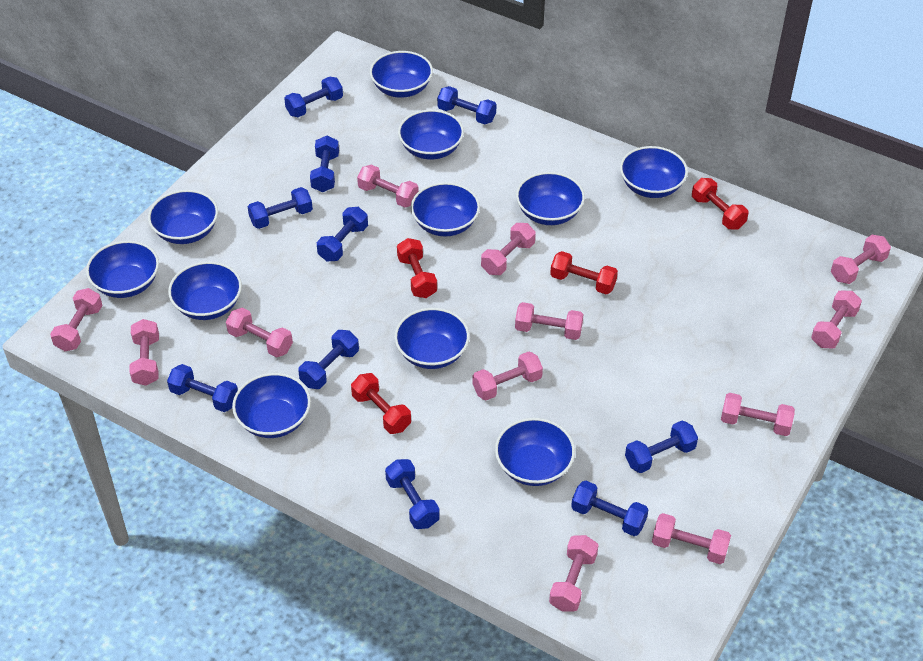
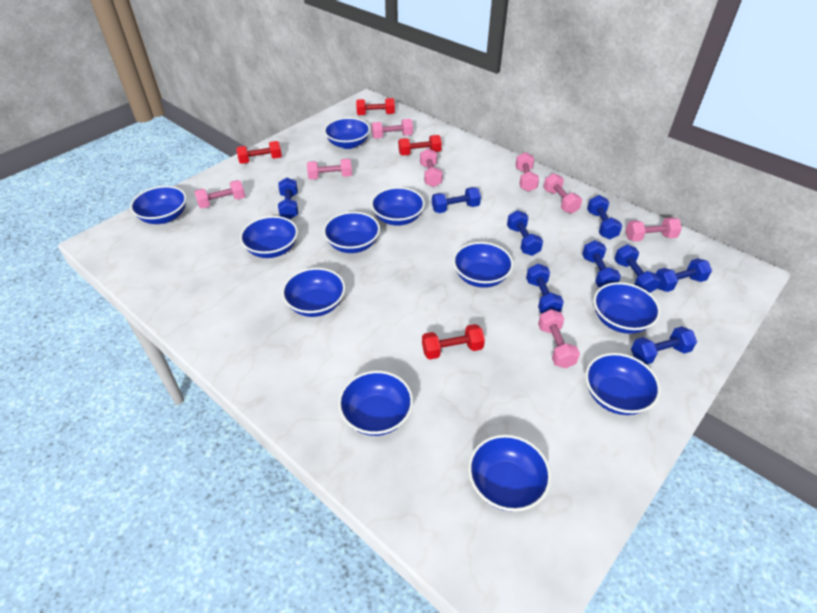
blue dumbbell: 10 -> 9
pink dumbbell: 12 -> 8

